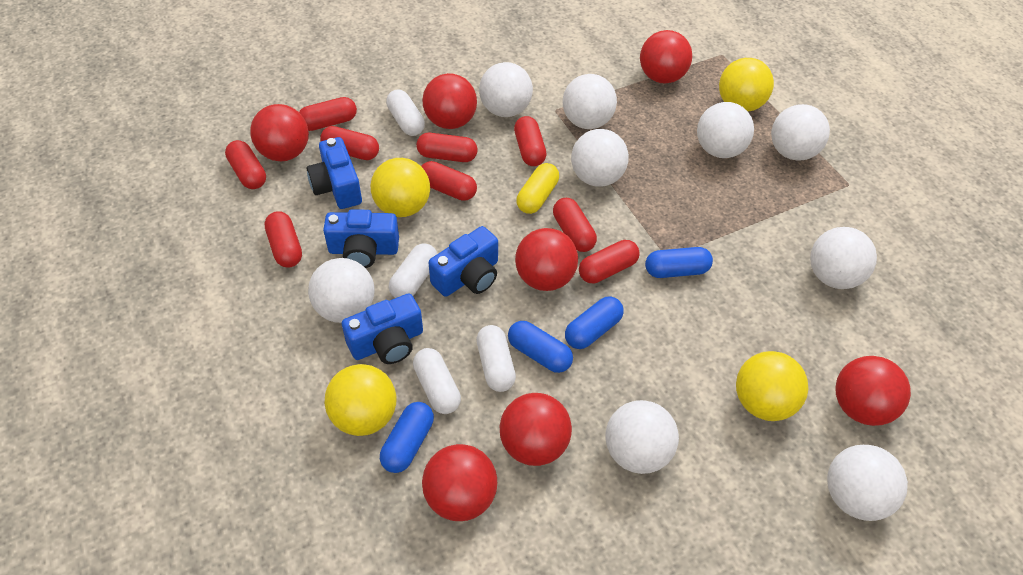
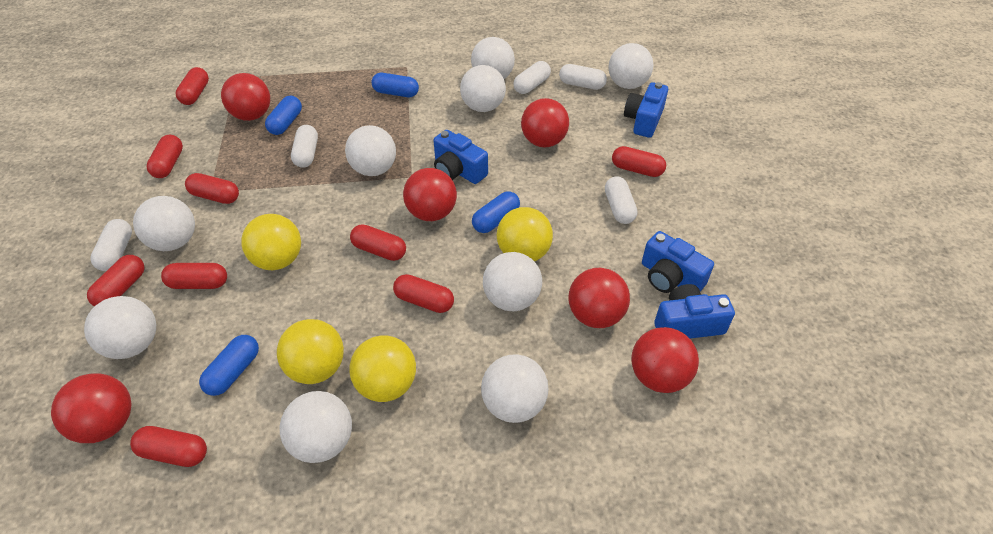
red ball: 7 -> 6
white capsule: 4 -> 5
yellow capsule: 1 -> 0

